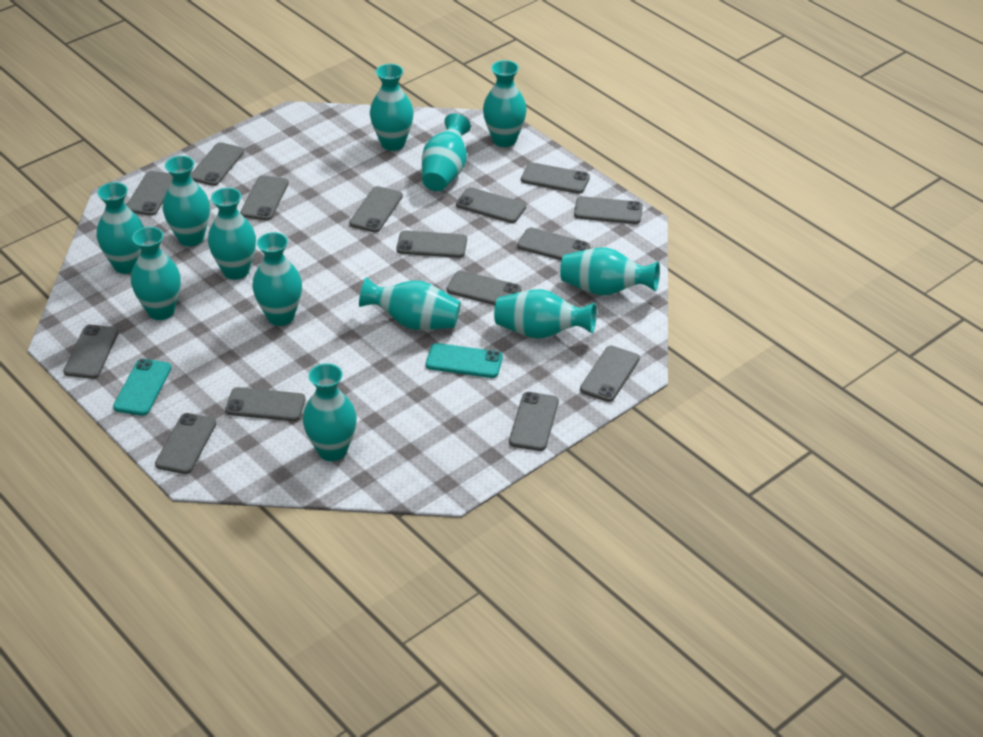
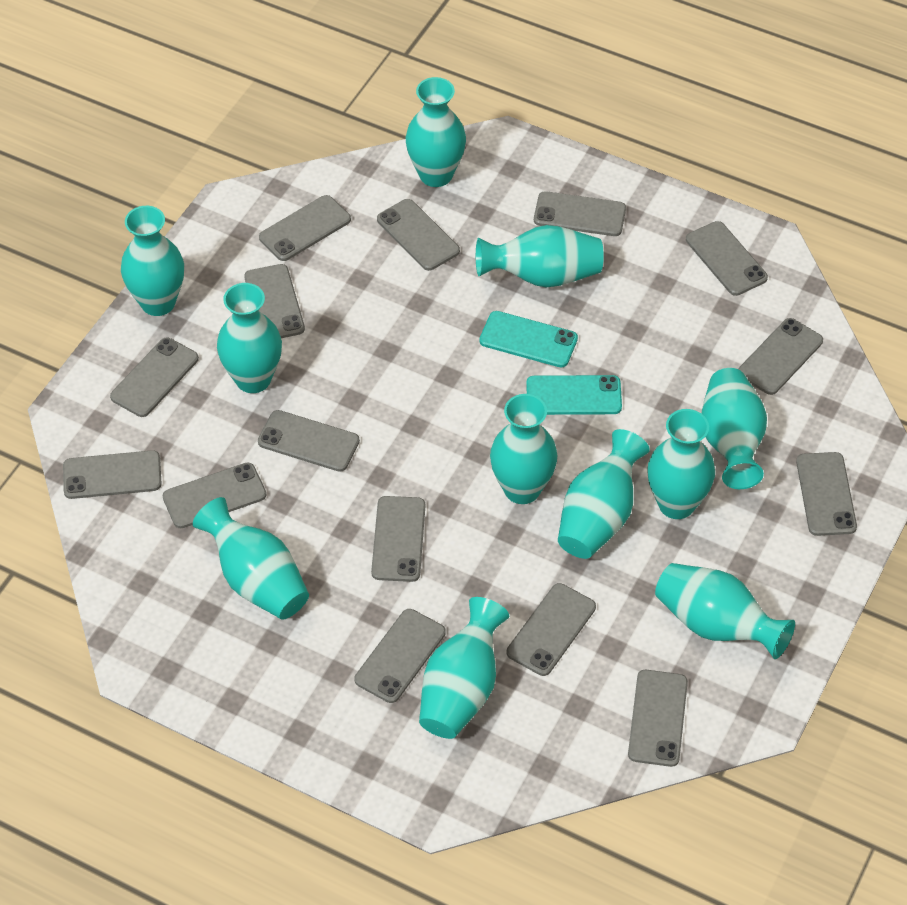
turquoise vase: 12 -> 11

